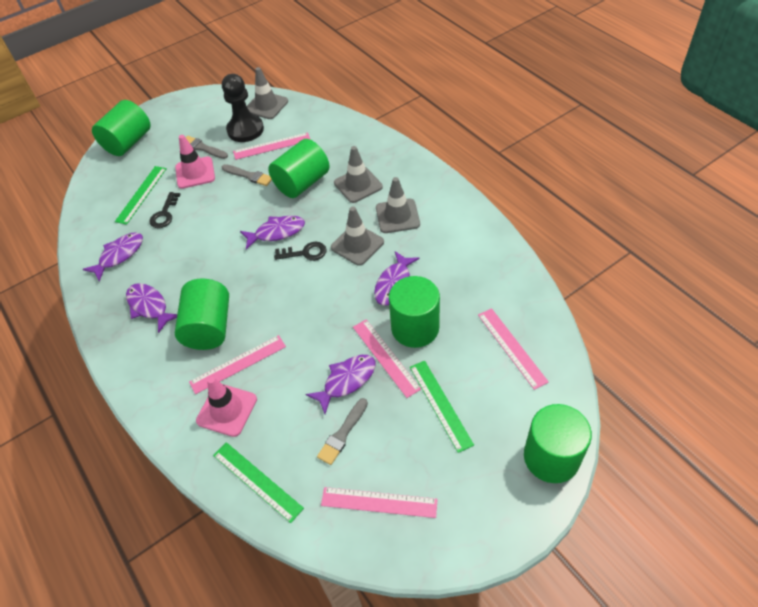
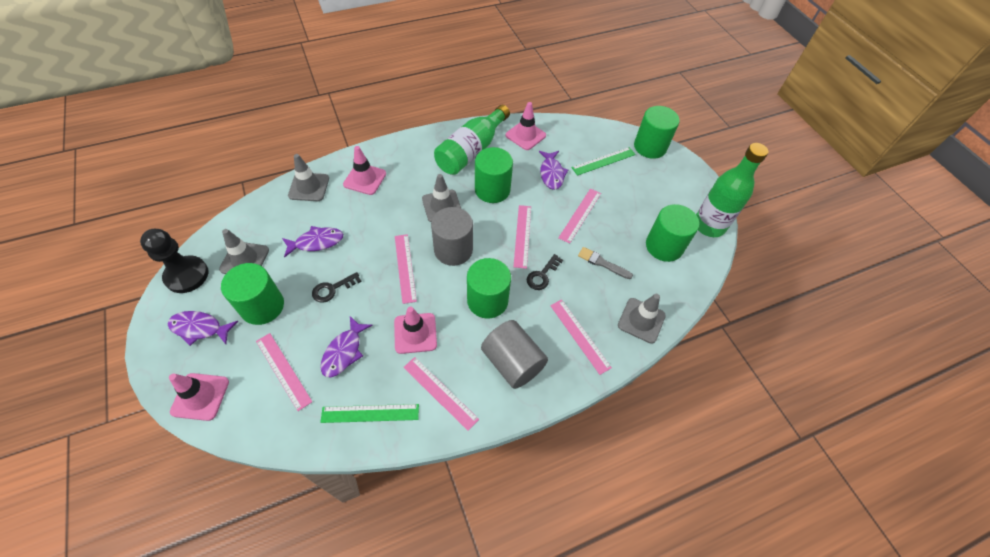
green bottle: 0 -> 2
green ruler: 3 -> 2
grey brush: 3 -> 1
grey cylinder: 0 -> 2
pink ruler: 5 -> 6
pink traffic cone: 2 -> 4
purple fish: 5 -> 4

